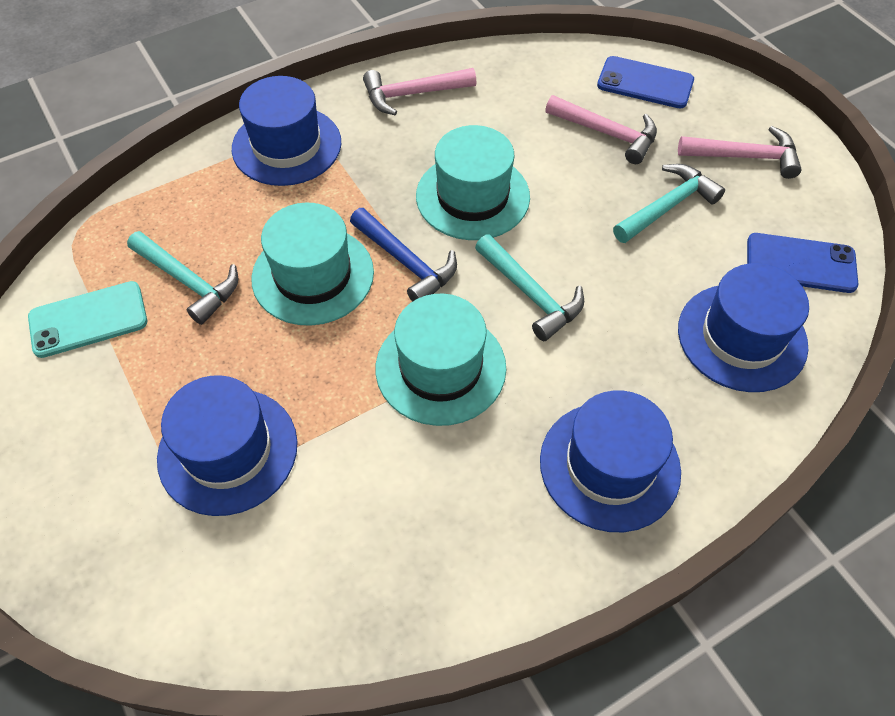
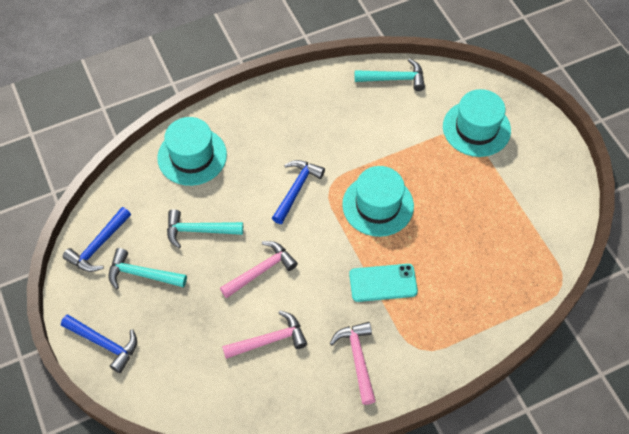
blue hammer: 1 -> 3
blue hat: 4 -> 0
blue phone: 2 -> 0

